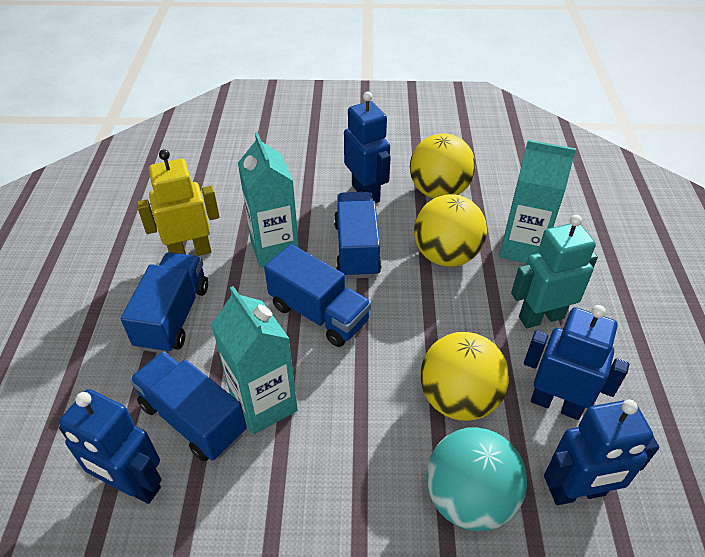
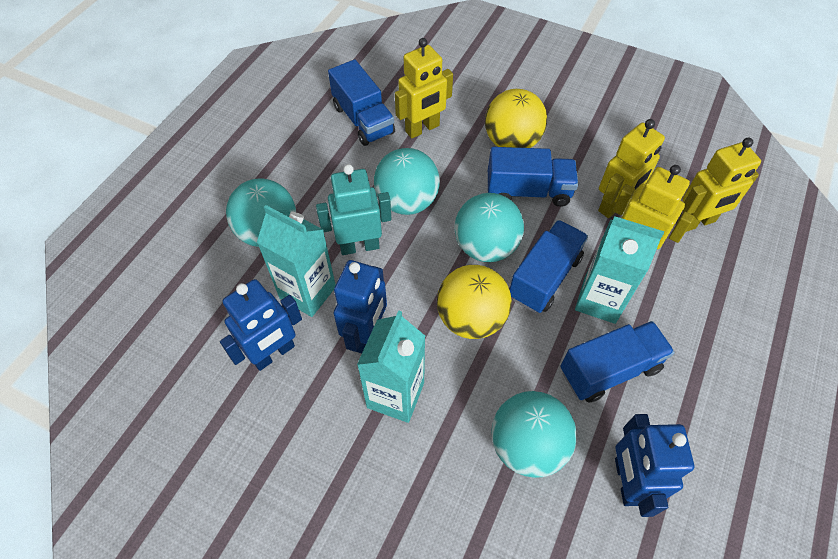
blue robot: 4 -> 3
turquoise ball: 1 -> 4
yellow ball: 3 -> 2
yellow robot: 1 -> 4

